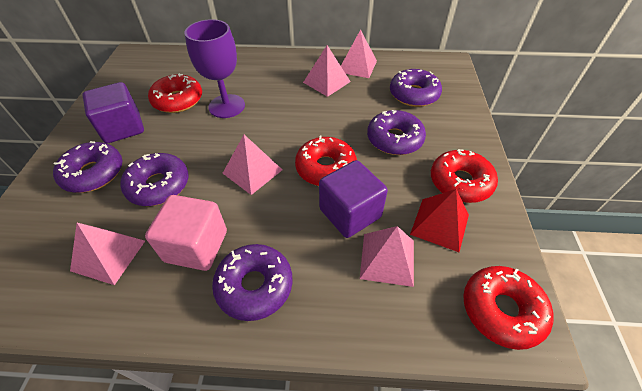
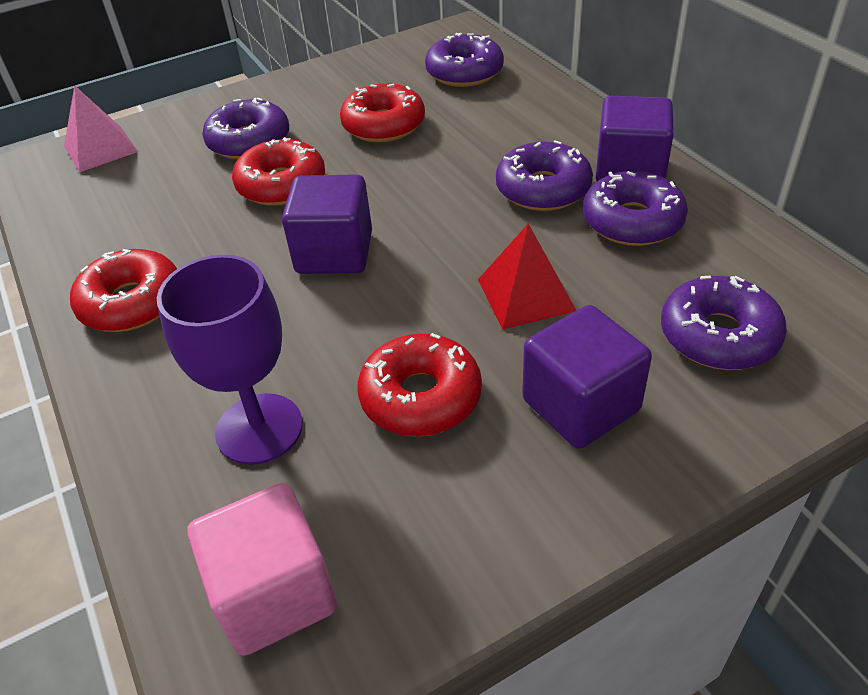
pink pyramid: 5 -> 1
purple cube: 2 -> 3

